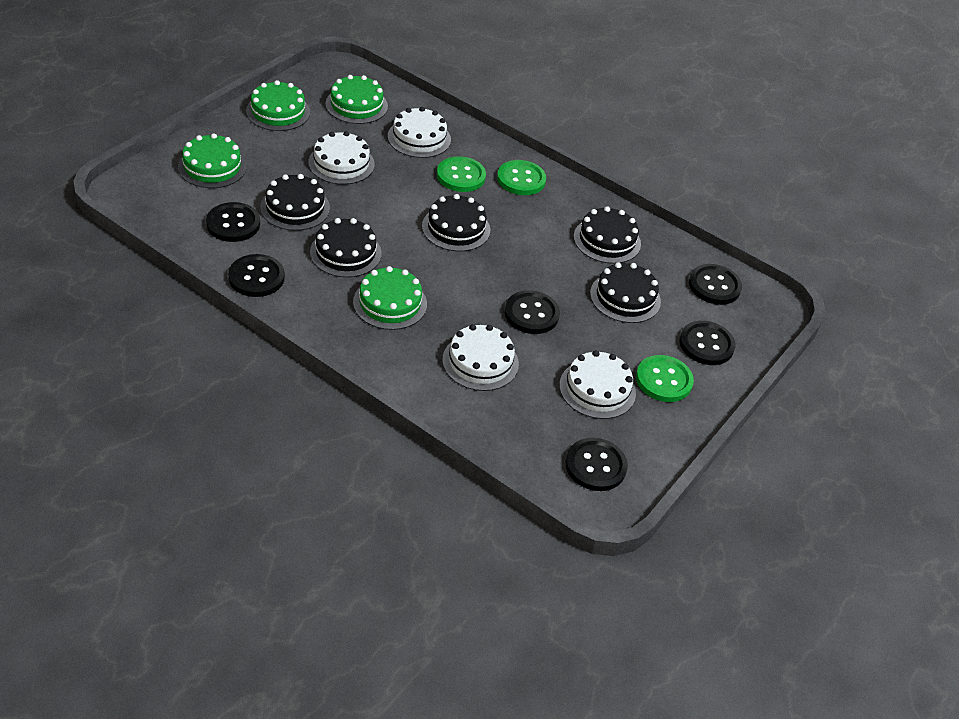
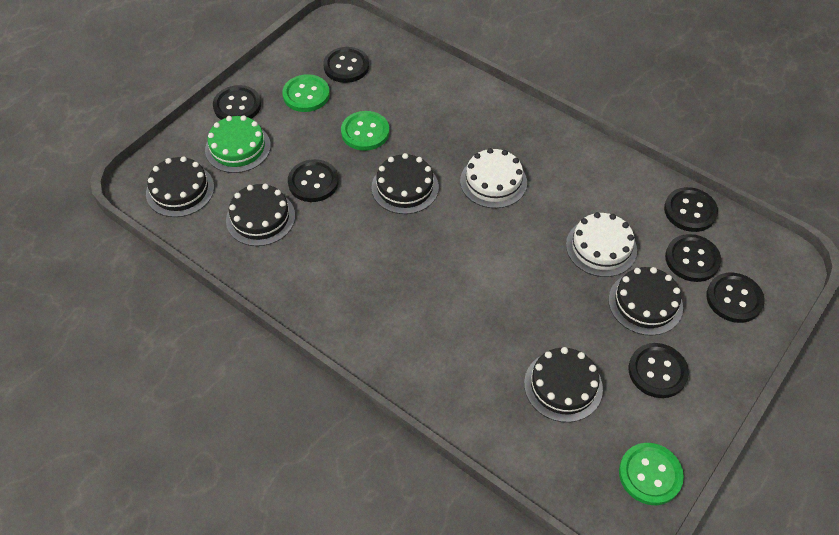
black button: 6 -> 7
green cake: 4 -> 1
white cake: 4 -> 2

